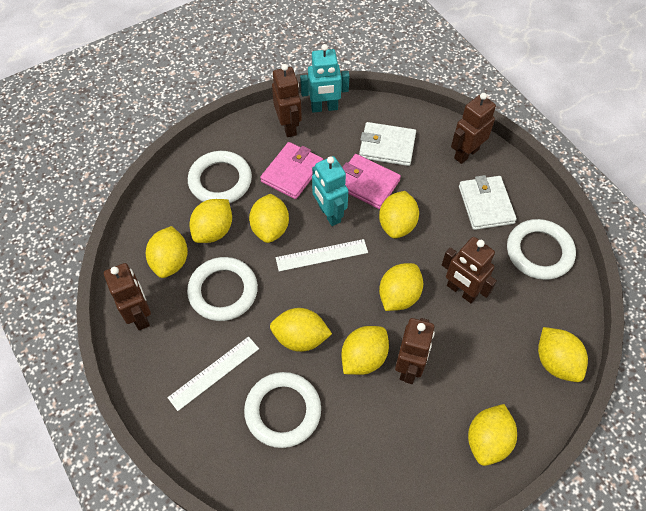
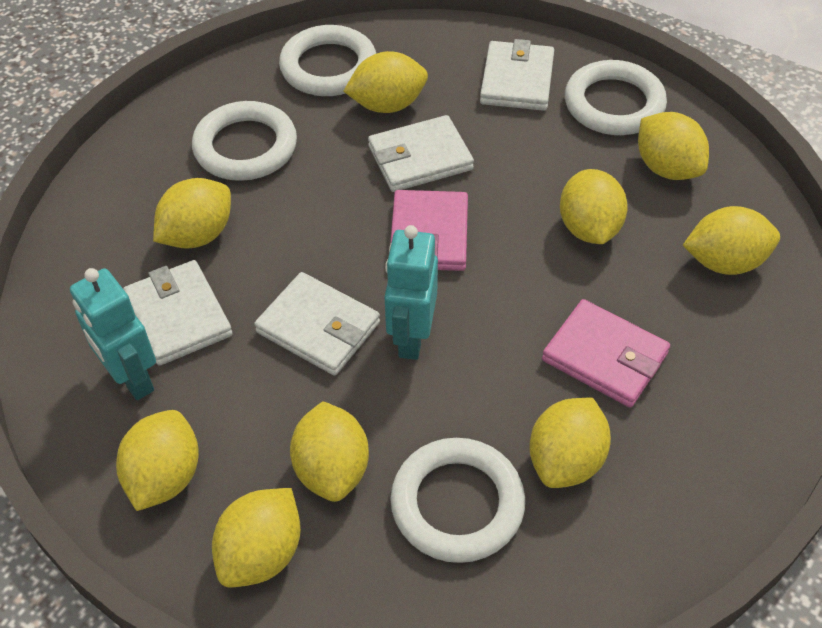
brown robot: 5 -> 0
white ruler: 2 -> 0
white wallet: 2 -> 4

